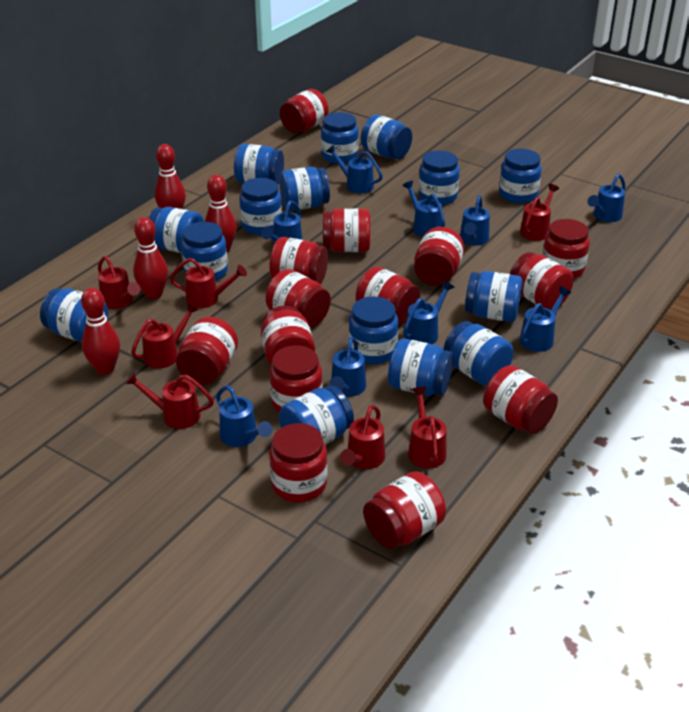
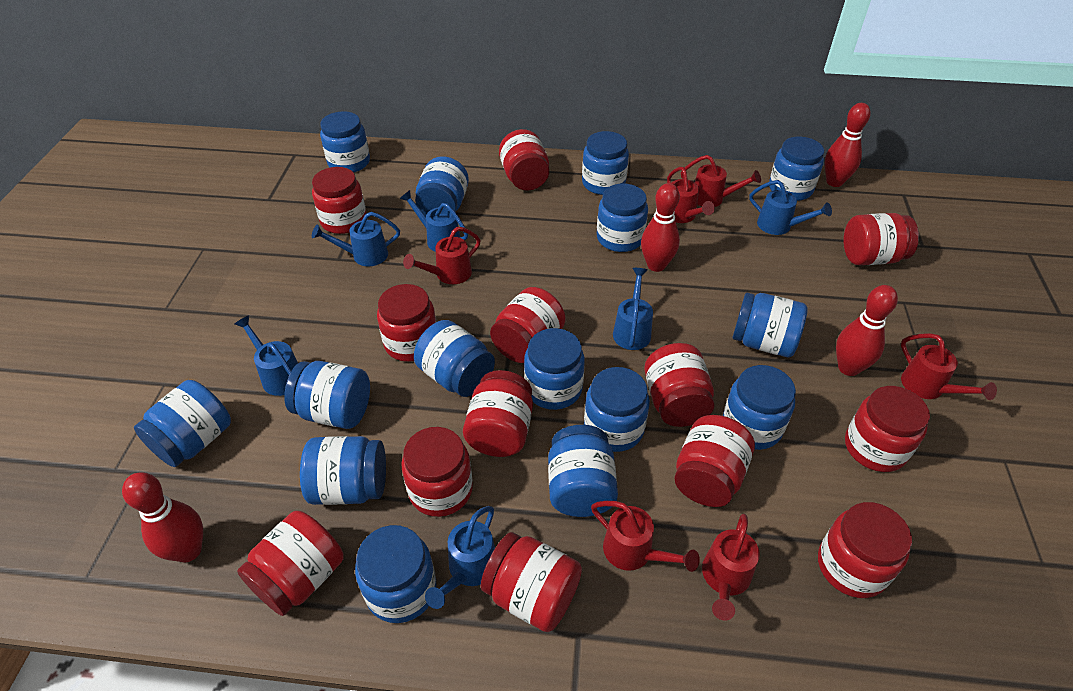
blue watering can: 9 -> 6
red jar: 14 -> 13
red watering can: 7 -> 6

